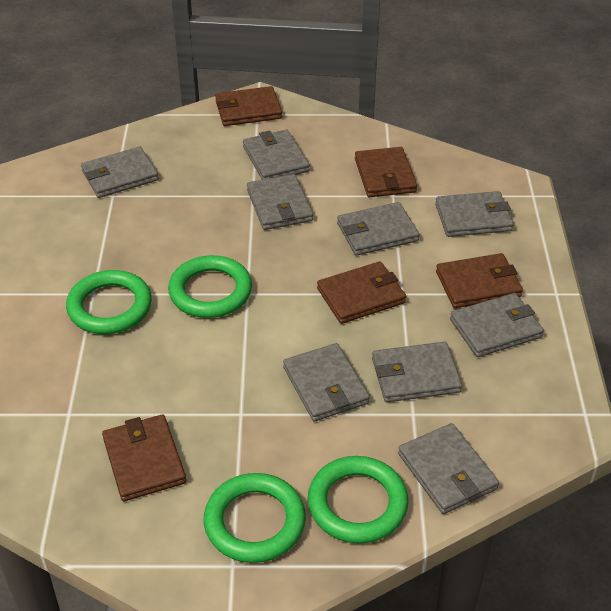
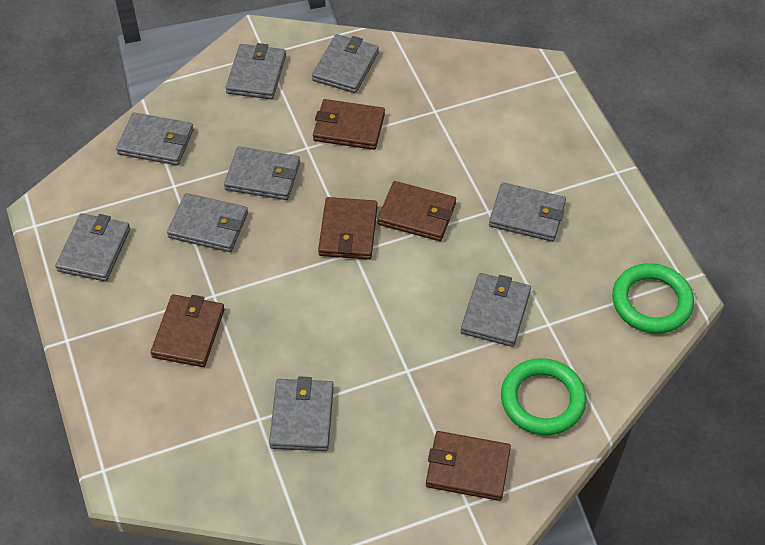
green ring: 4 -> 2

